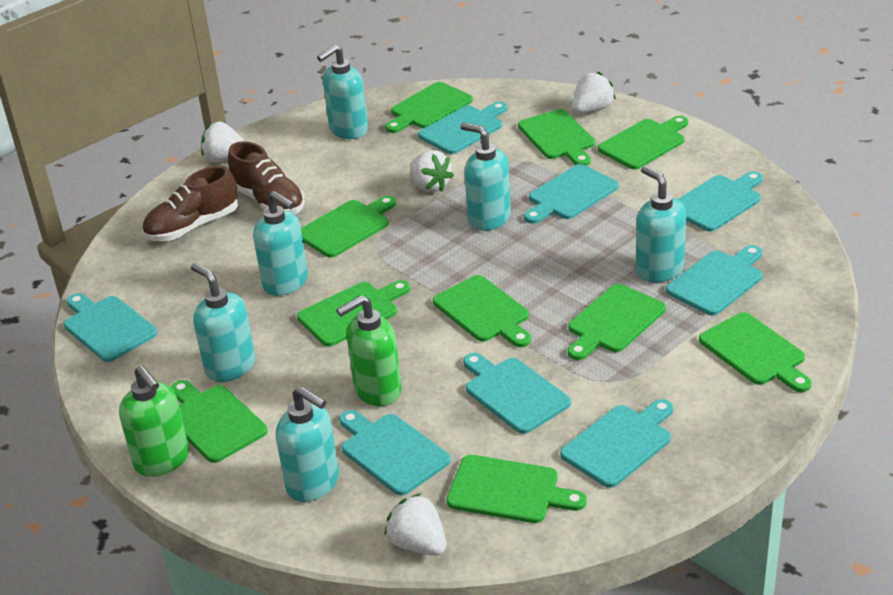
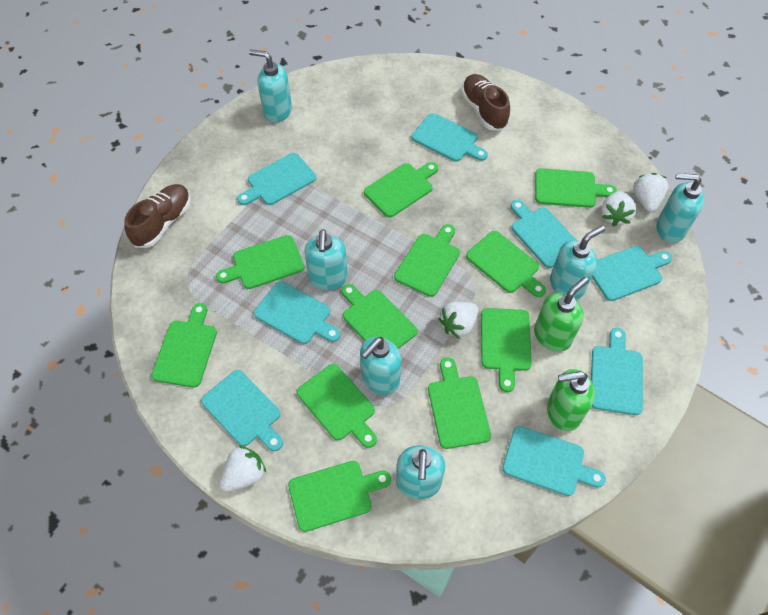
green cutting board: 10 -> 11

